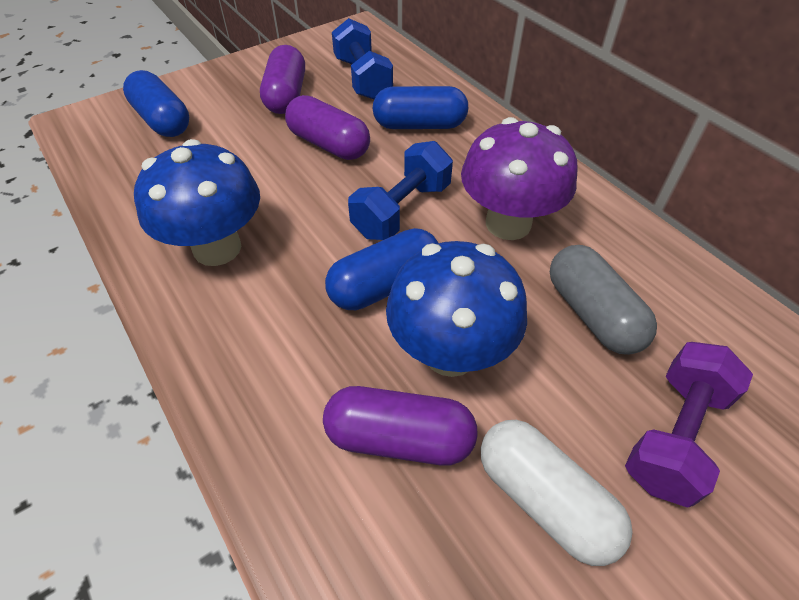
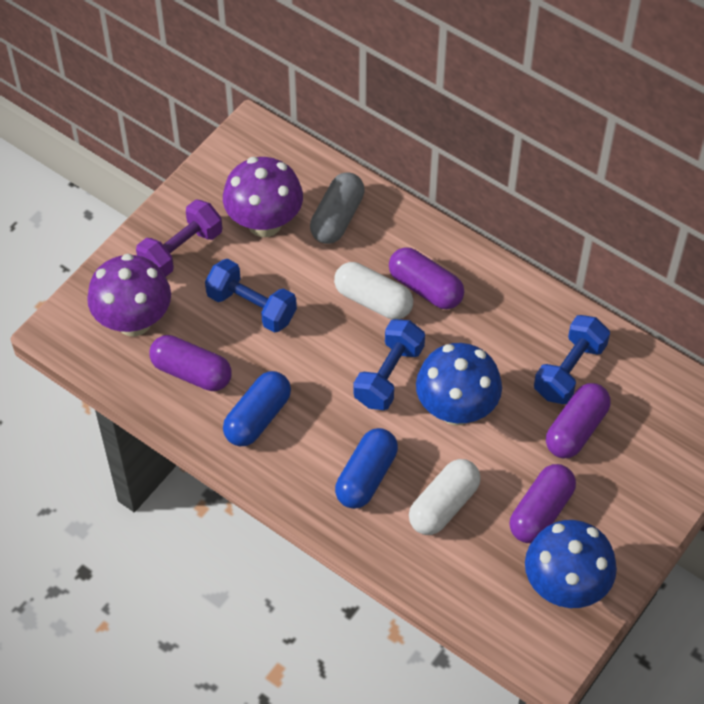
blue capsule: 3 -> 2
blue dumbbell: 2 -> 3
purple capsule: 3 -> 4
purple mushroom: 1 -> 2
white capsule: 1 -> 2

